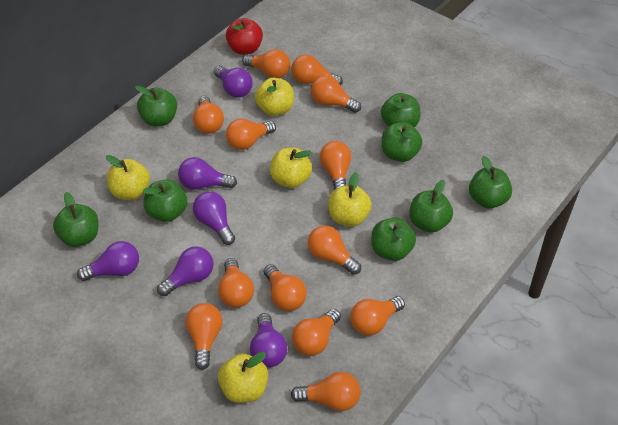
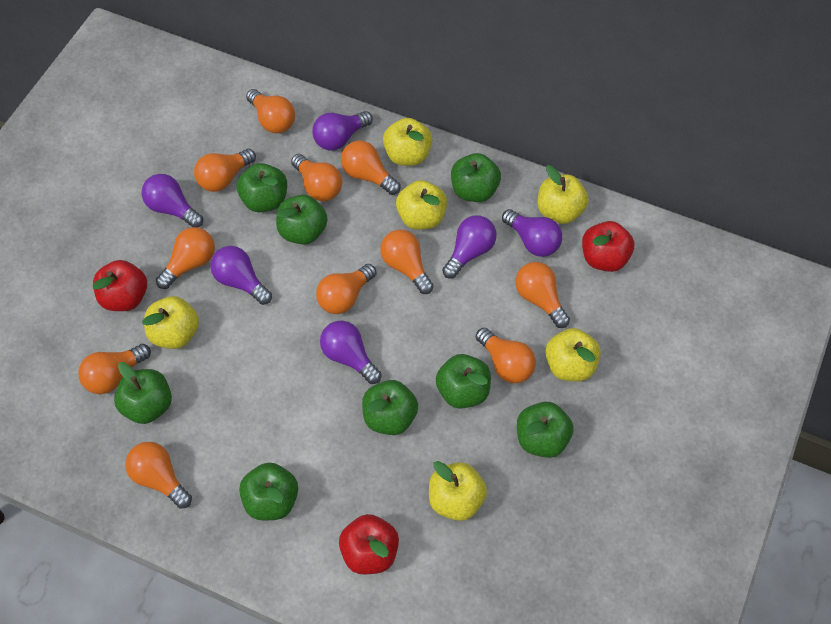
orange light bulb: 13 -> 11
red apple: 1 -> 3
yellow apple: 5 -> 6

